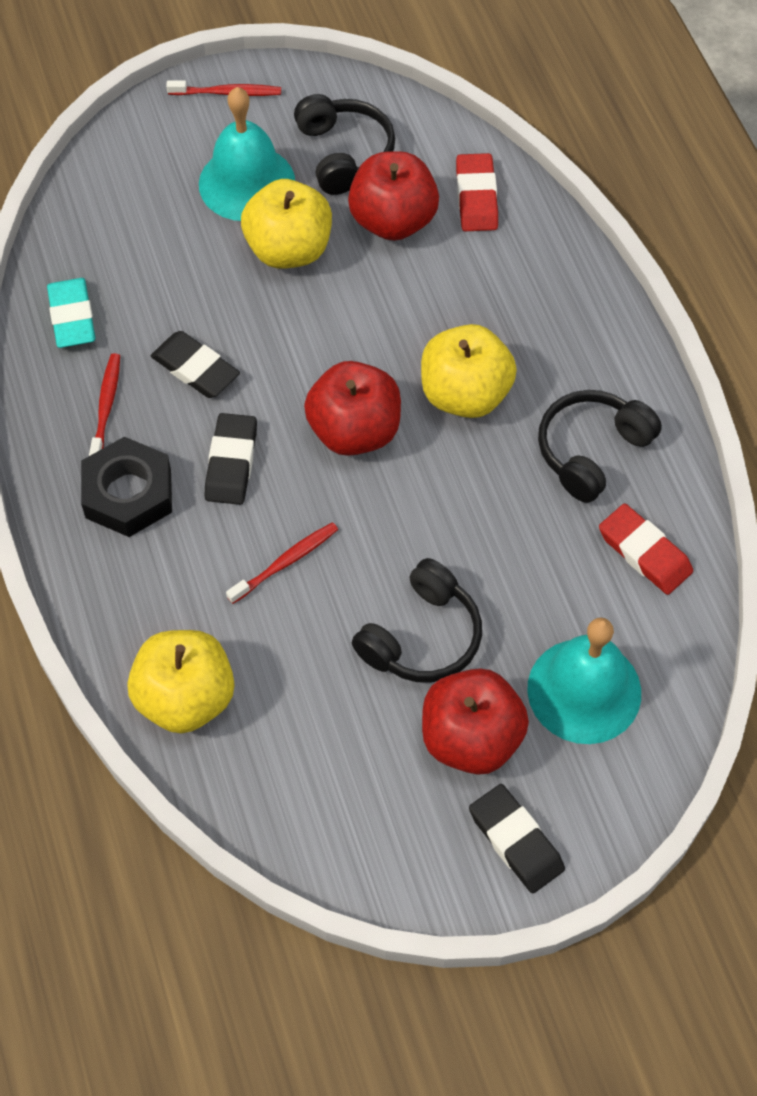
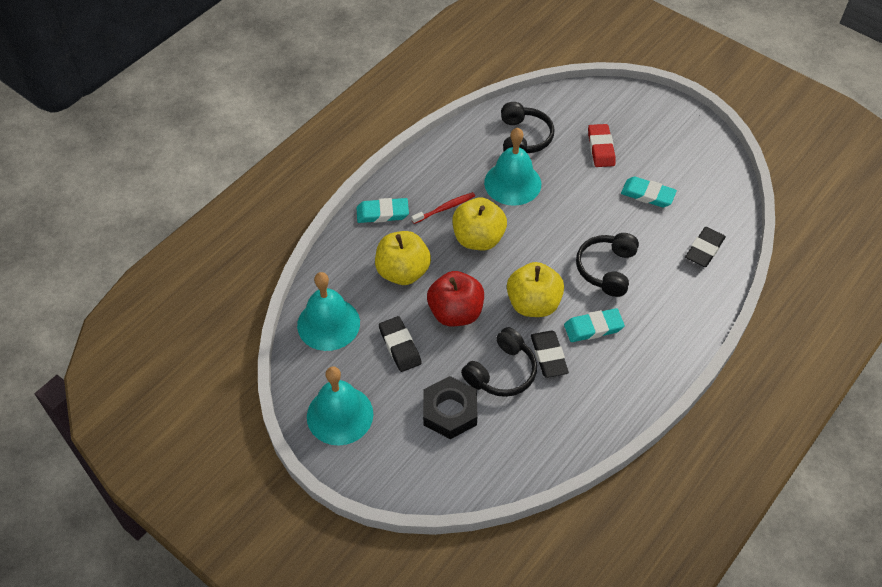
red apple: 3 -> 1
red eraser: 2 -> 1
red toothbrush: 3 -> 1
turquoise bell: 2 -> 3
turquoise eraser: 1 -> 3

